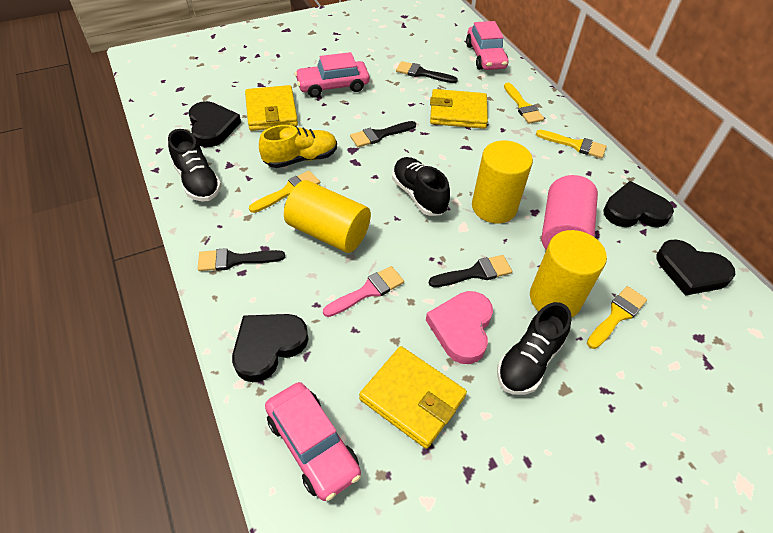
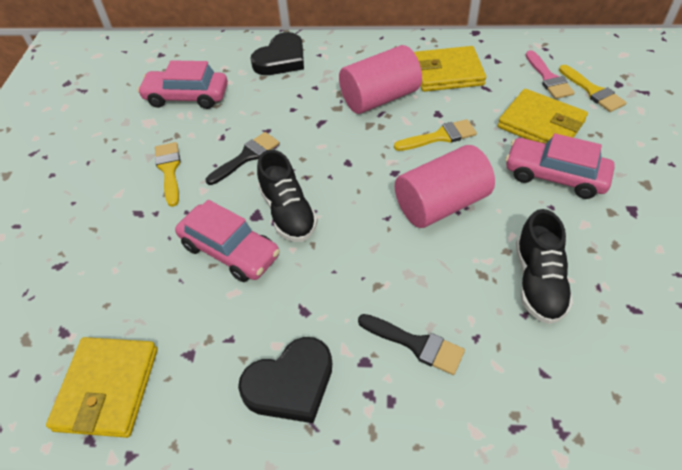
black brush: 4 -> 2
black heart: 4 -> 2
black shoe: 3 -> 2
pink cylinder: 1 -> 2
pink heart: 1 -> 0
yellow brush: 4 -> 3
yellow cylinder: 3 -> 0
yellow shoe: 1 -> 0

